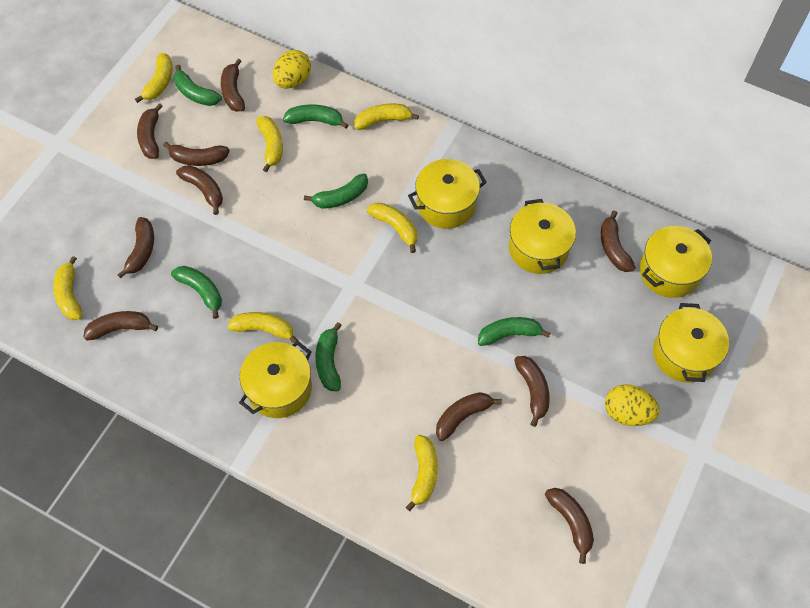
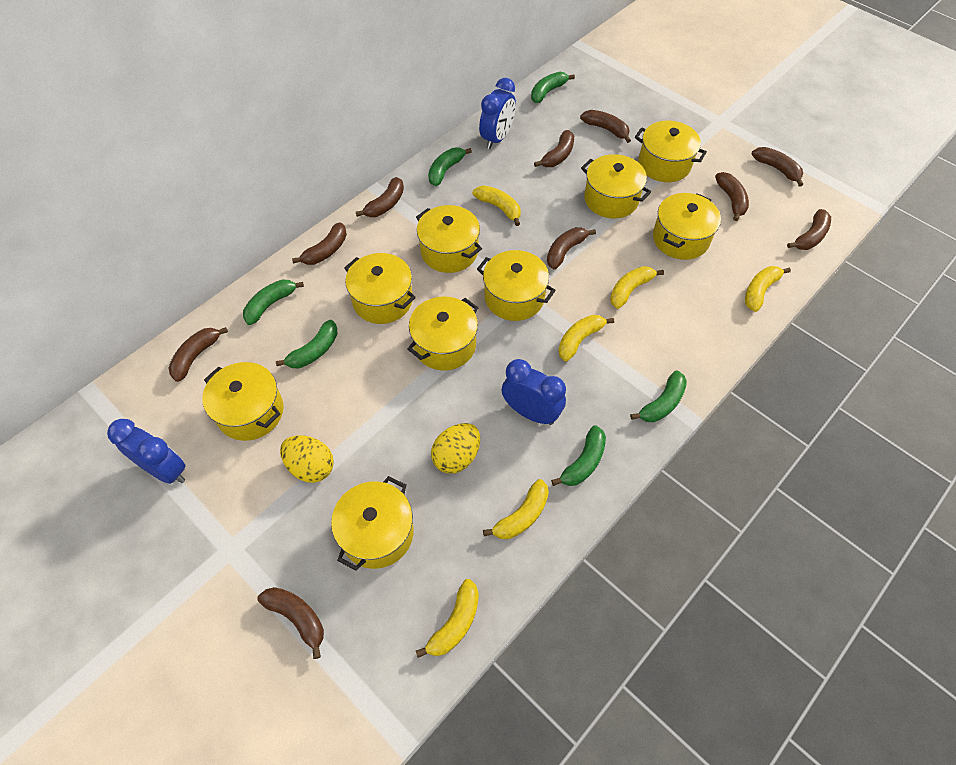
blue clock: 0 -> 3
yellow banana: 7 -> 6
yellow pot: 5 -> 9

